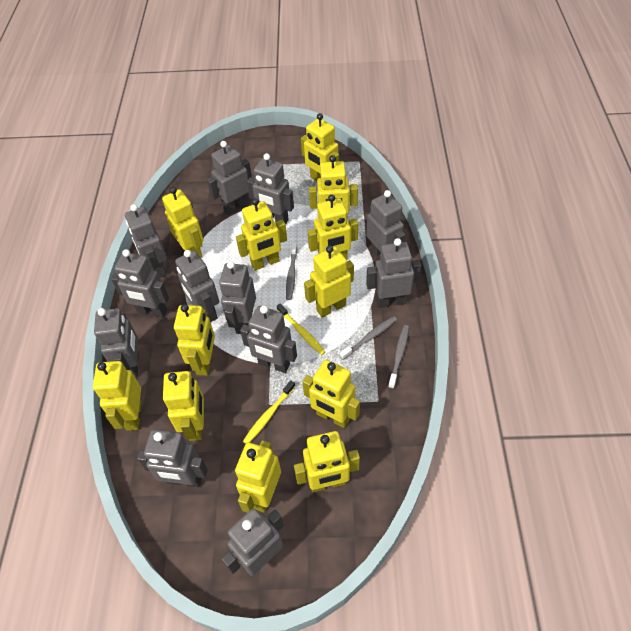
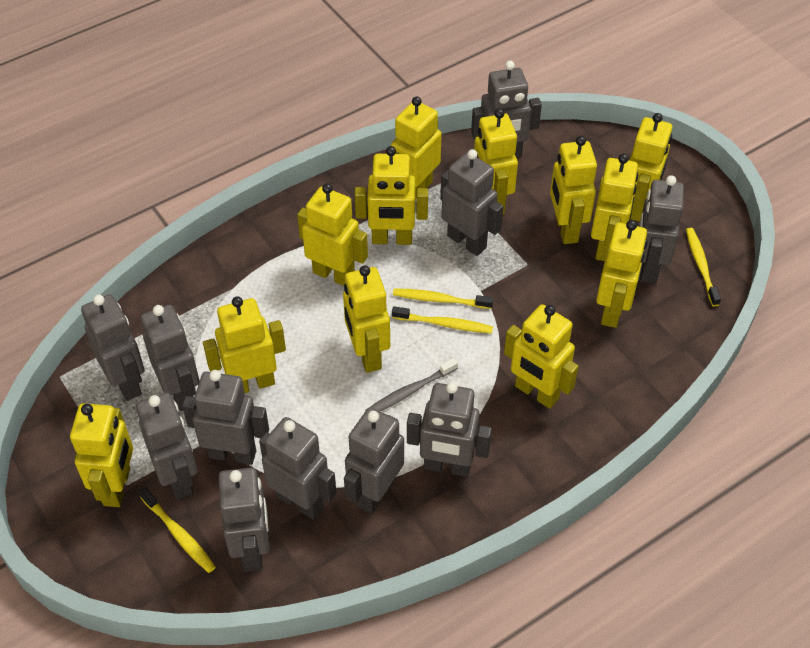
grey robot: 12 -> 11
grey toothbrush: 3 -> 1
yellow toothbrush: 2 -> 4

